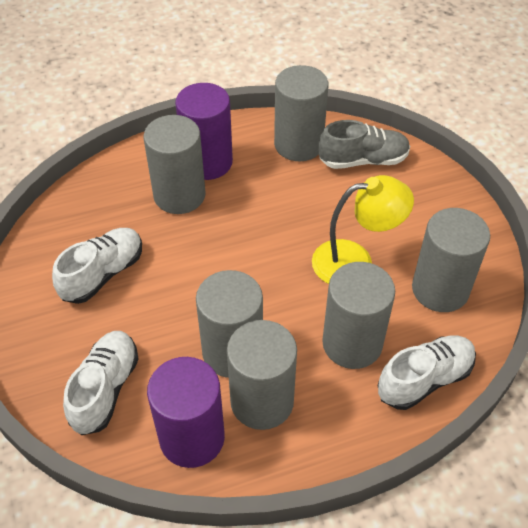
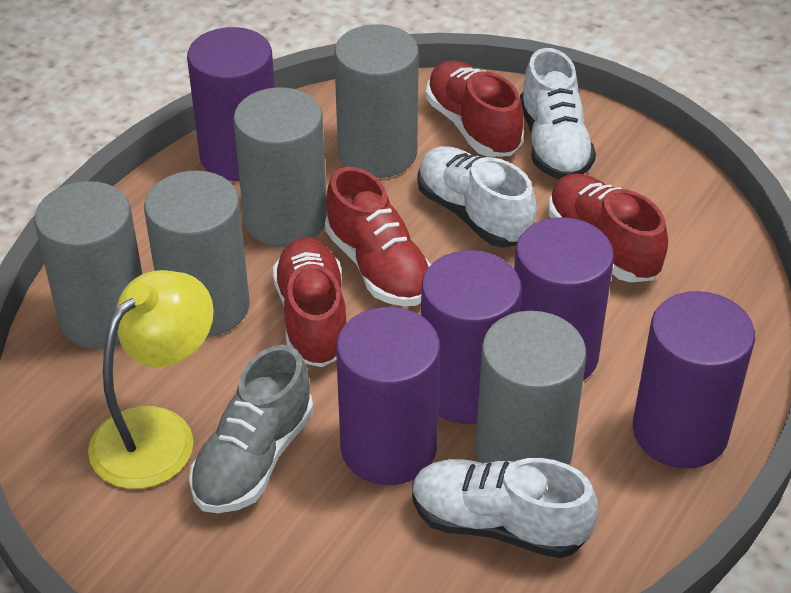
grey cylinder: 6 -> 5
purple cylinder: 2 -> 5
red shoe: 0 -> 4

